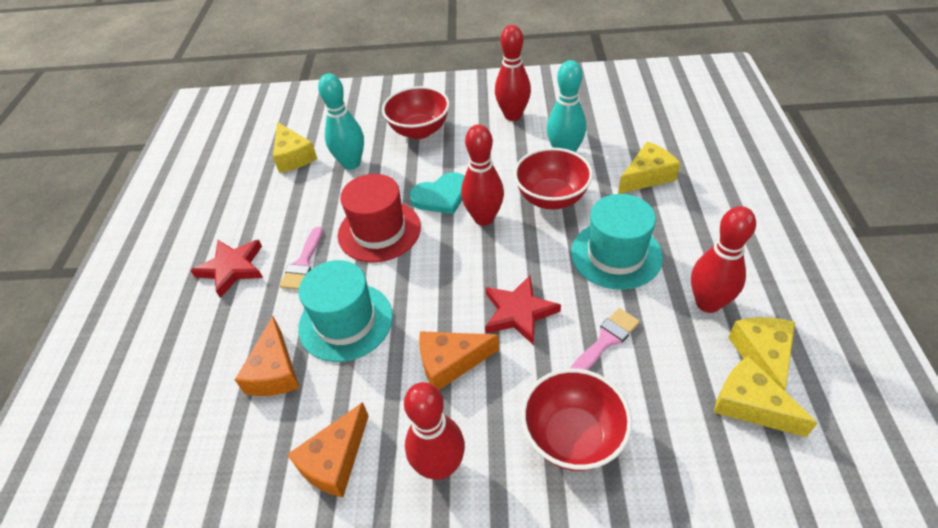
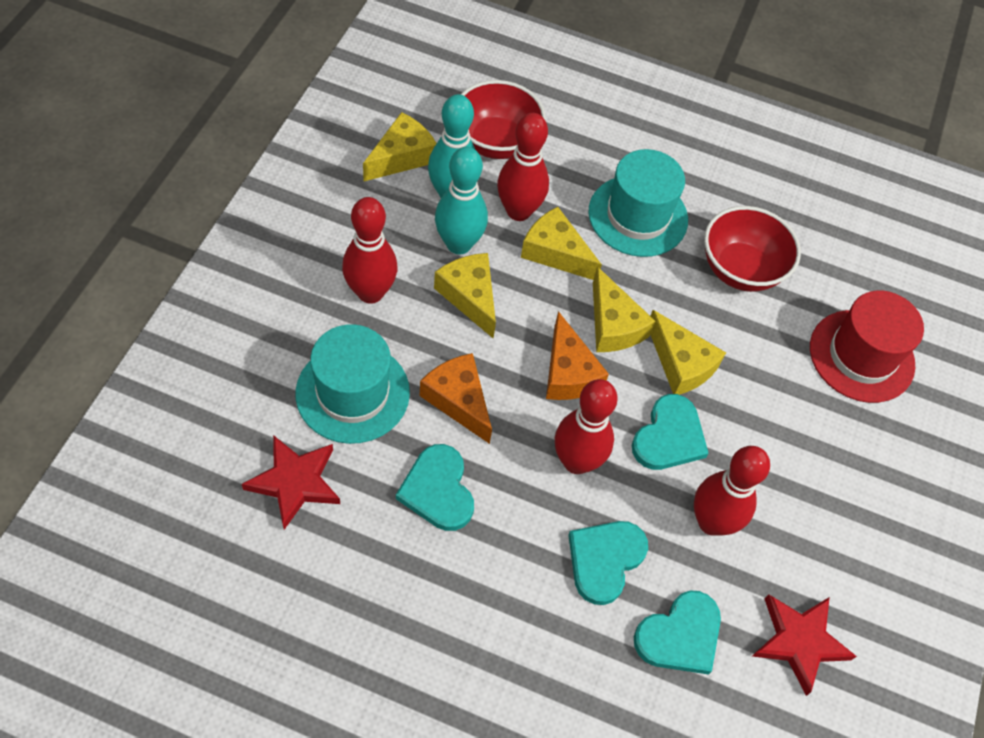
orange cheese: 3 -> 2
pink brush: 2 -> 0
red bowl: 3 -> 2
turquoise heart: 1 -> 4
yellow cheese: 4 -> 5

